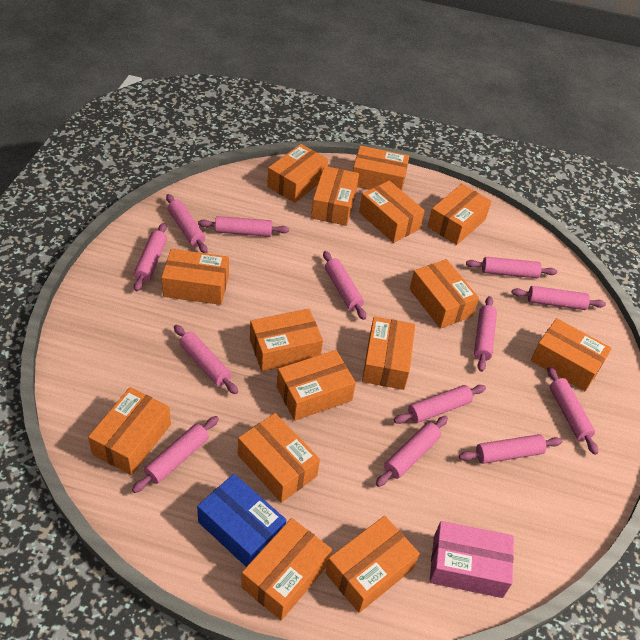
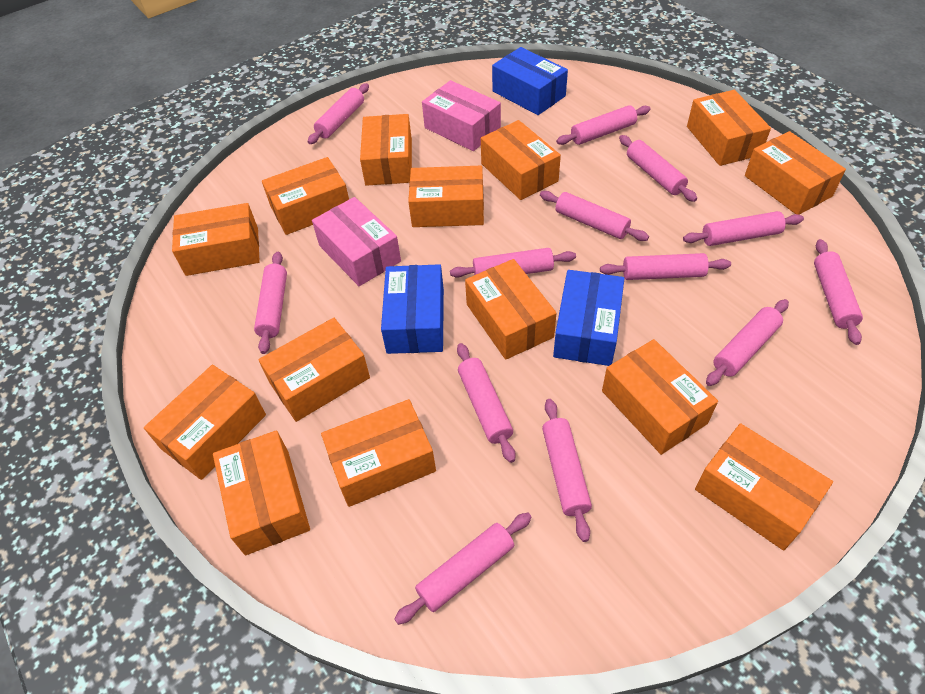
blue box: 1 -> 3
orange box: 15 -> 14
pink box: 1 -> 2

